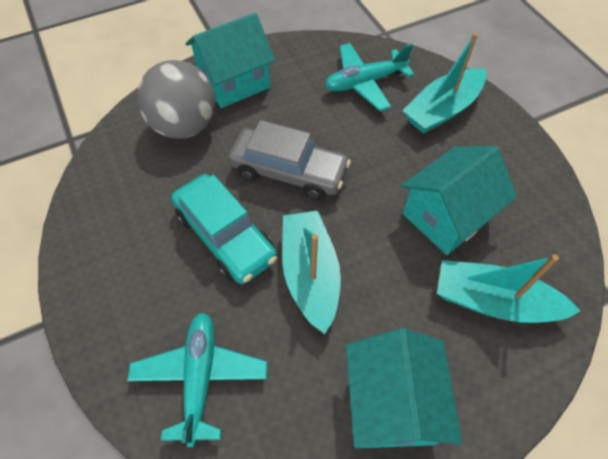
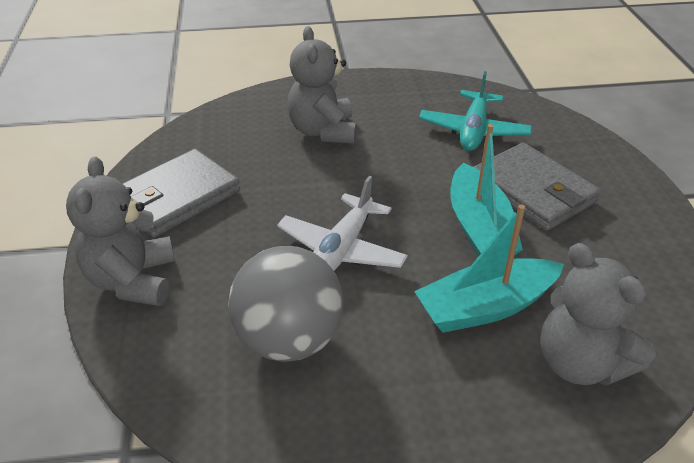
grey car: 1 -> 0
grey teddy bear: 0 -> 3
grey wallet: 0 -> 2
turquoise boat: 3 -> 2
turquoise car: 1 -> 0
turquoise house: 3 -> 0
turquoise plane: 2 -> 1
white plane: 0 -> 1

